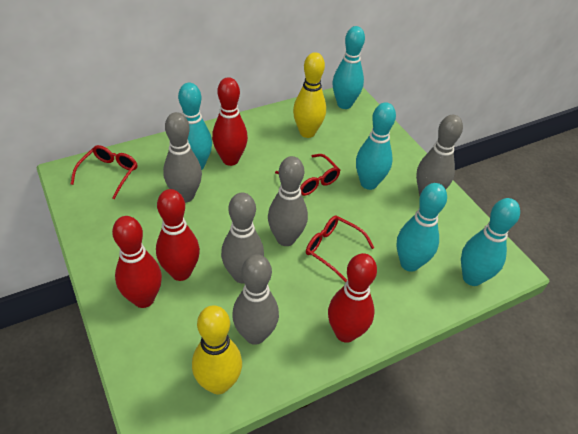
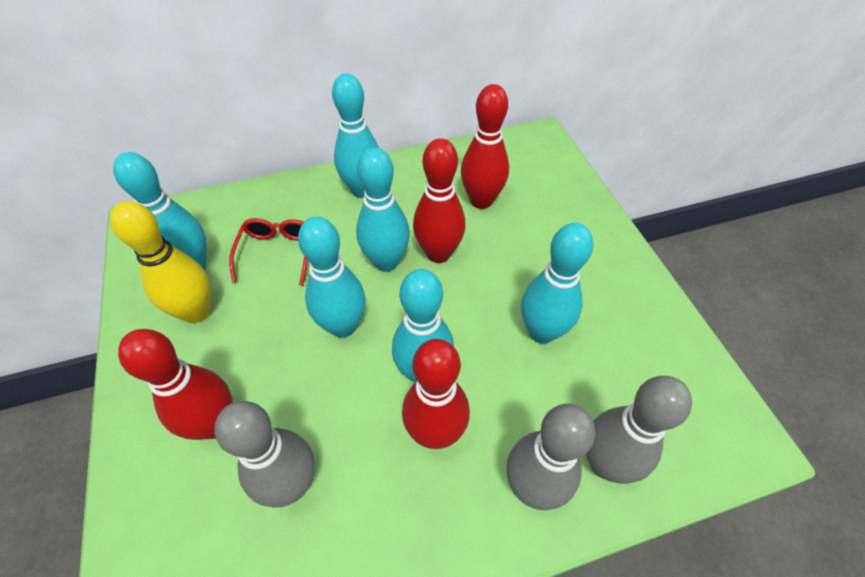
grey bowling pin: 5 -> 3
red glasses: 3 -> 1
turquoise bowling pin: 5 -> 6
yellow bowling pin: 2 -> 1

